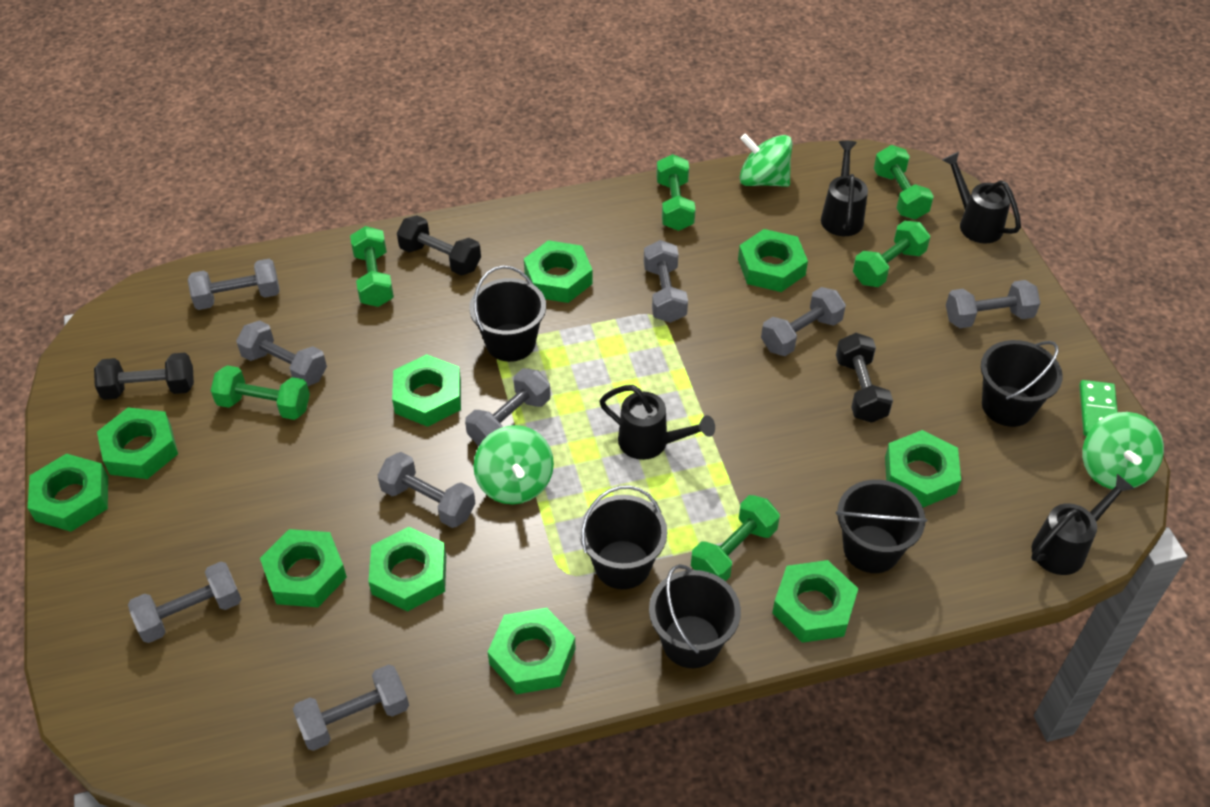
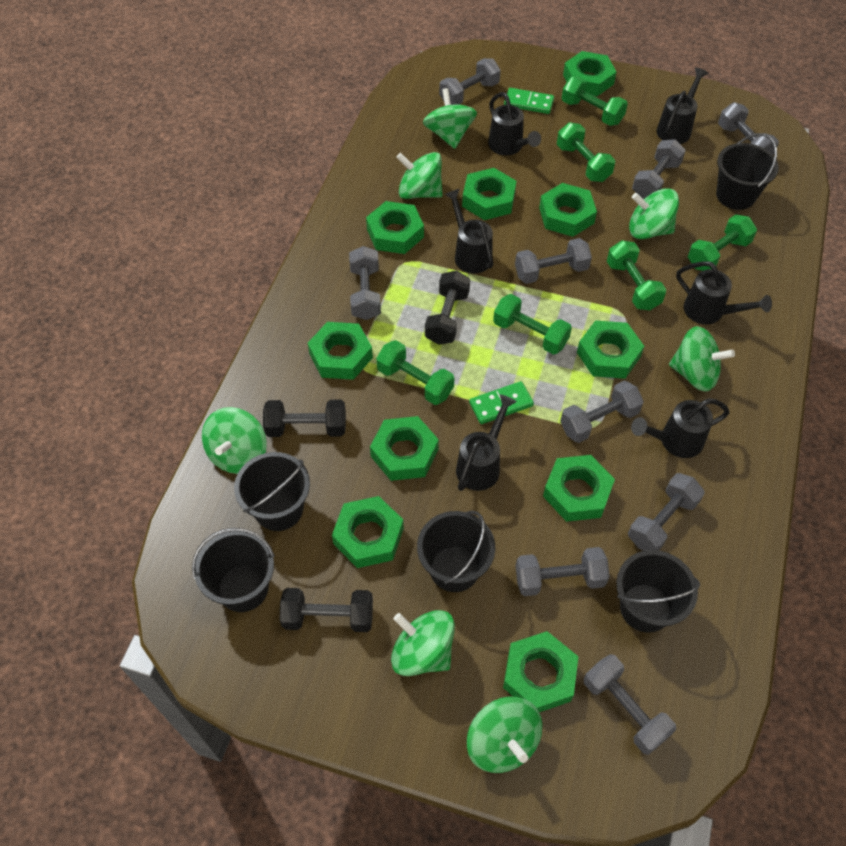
black watering can: 4 -> 6
green domino: 1 -> 2
green spinning top: 3 -> 7

